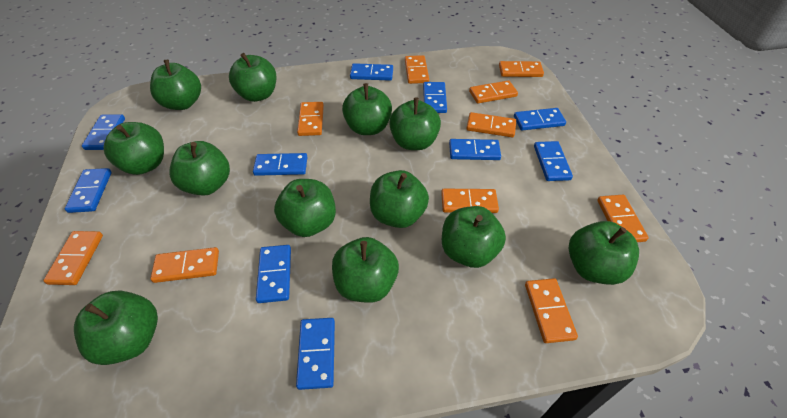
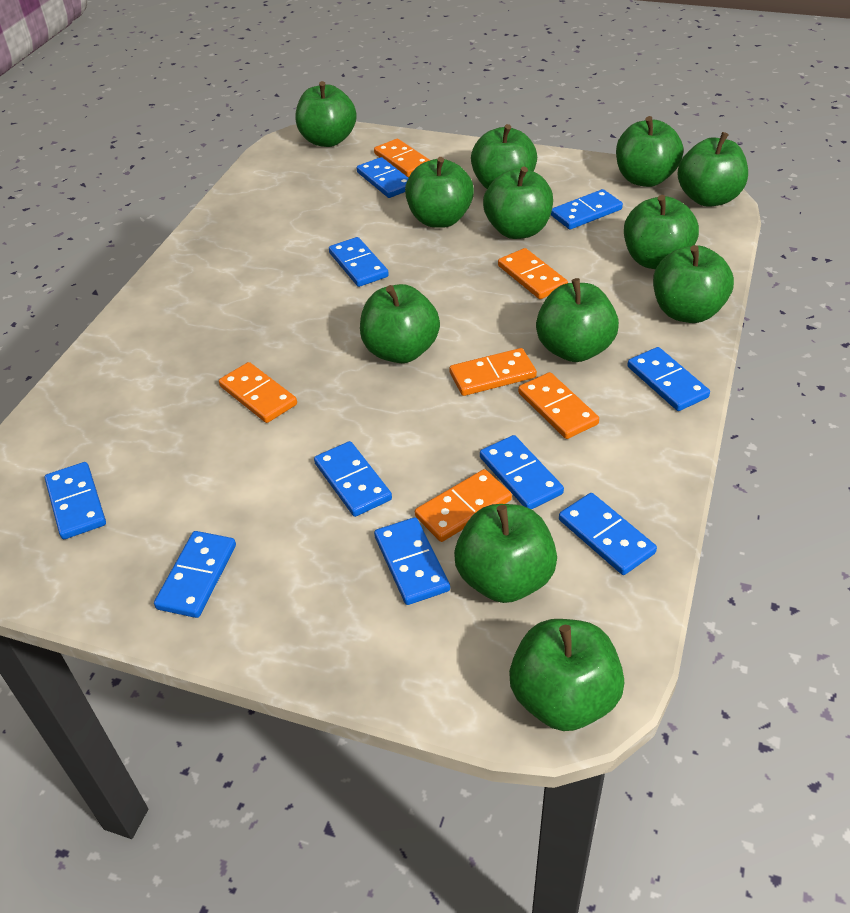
orange domino: 10 -> 6

